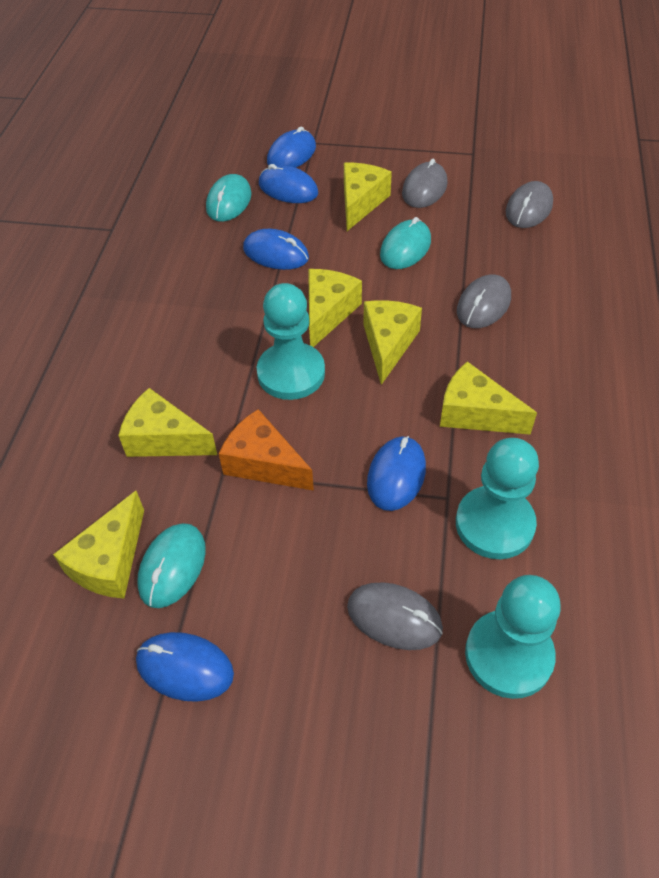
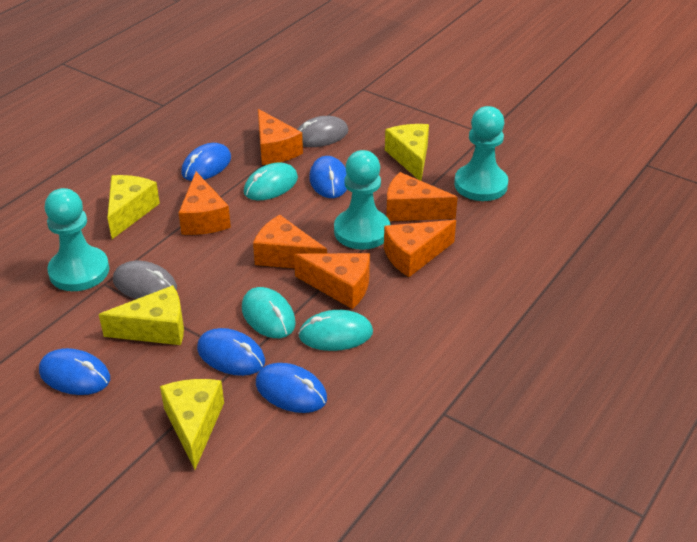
grey mouse: 4 -> 2
orange cheese: 1 -> 6
yellow cheese: 6 -> 4

